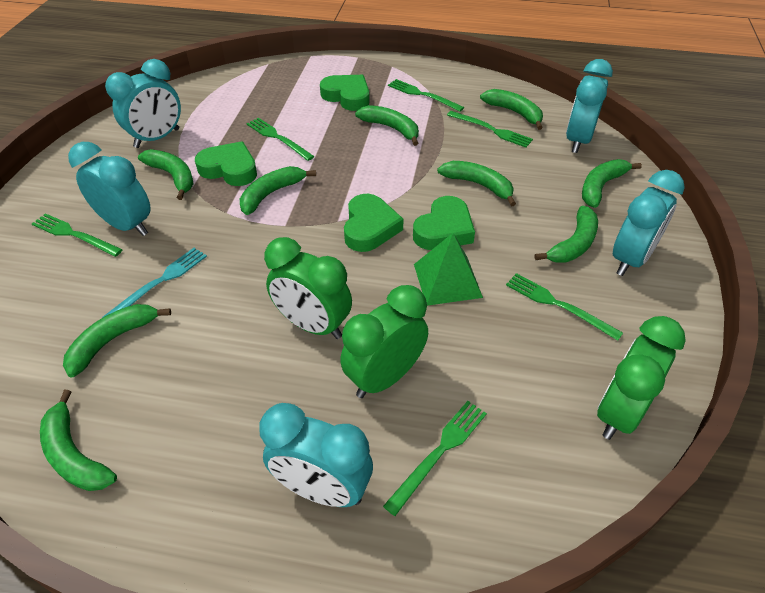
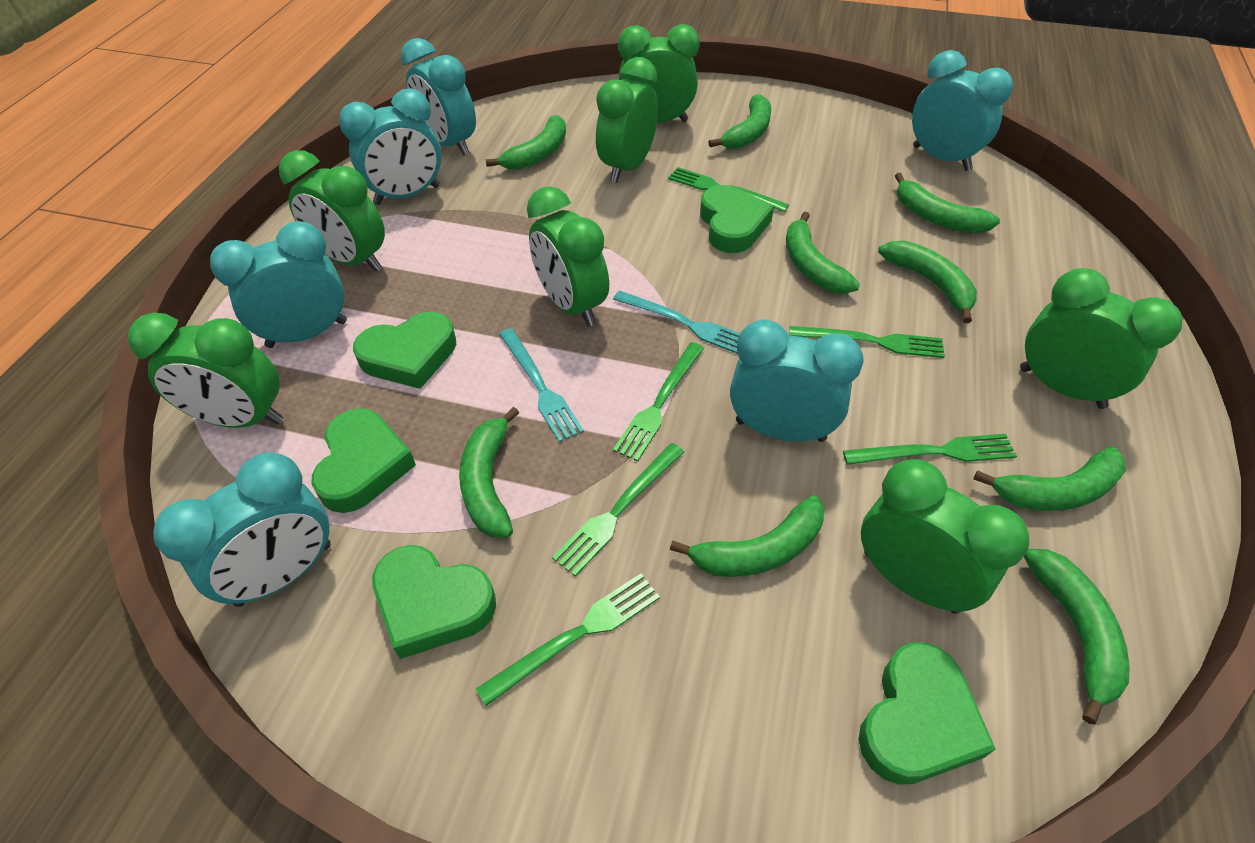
green clock: 3 -> 7
green heart: 4 -> 5
green pyramid: 1 -> 0
turquoise clock: 5 -> 6
turquoise fork: 1 -> 2

